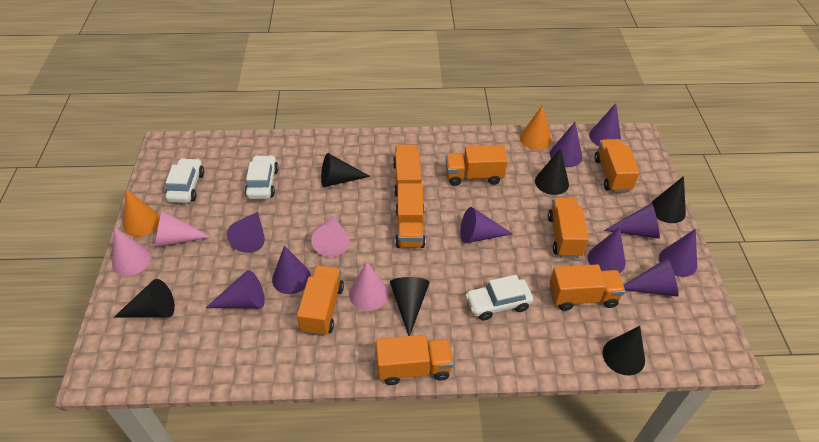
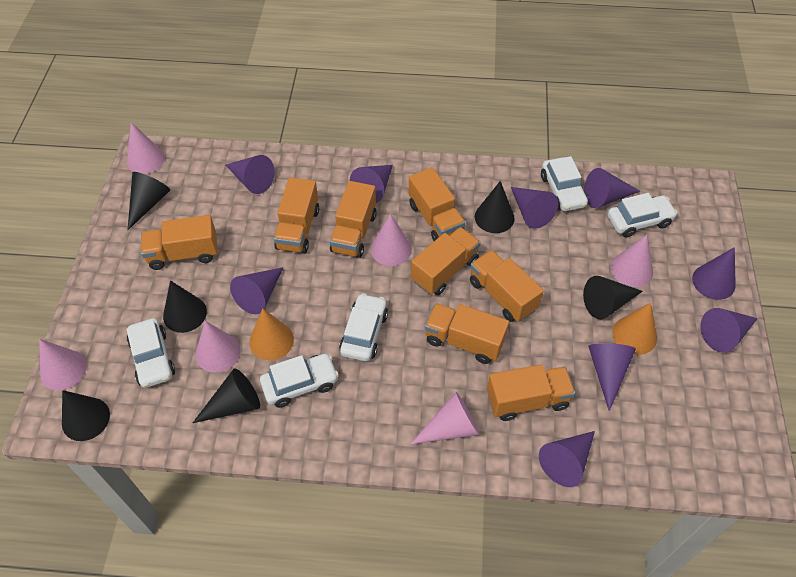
pink cone: 4 -> 6
purple cone: 10 -> 9
white car: 3 -> 5

